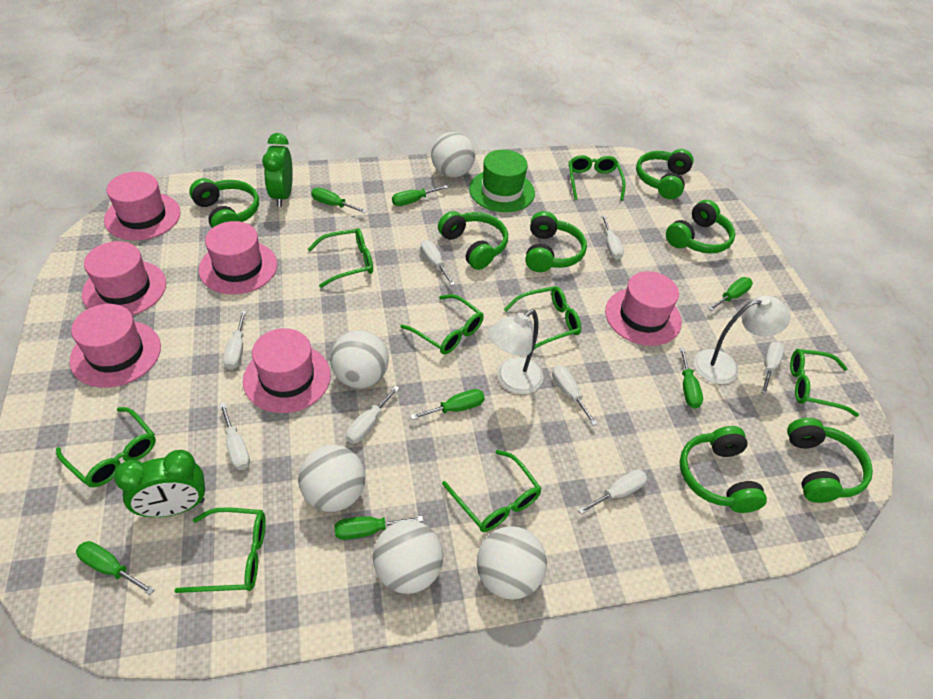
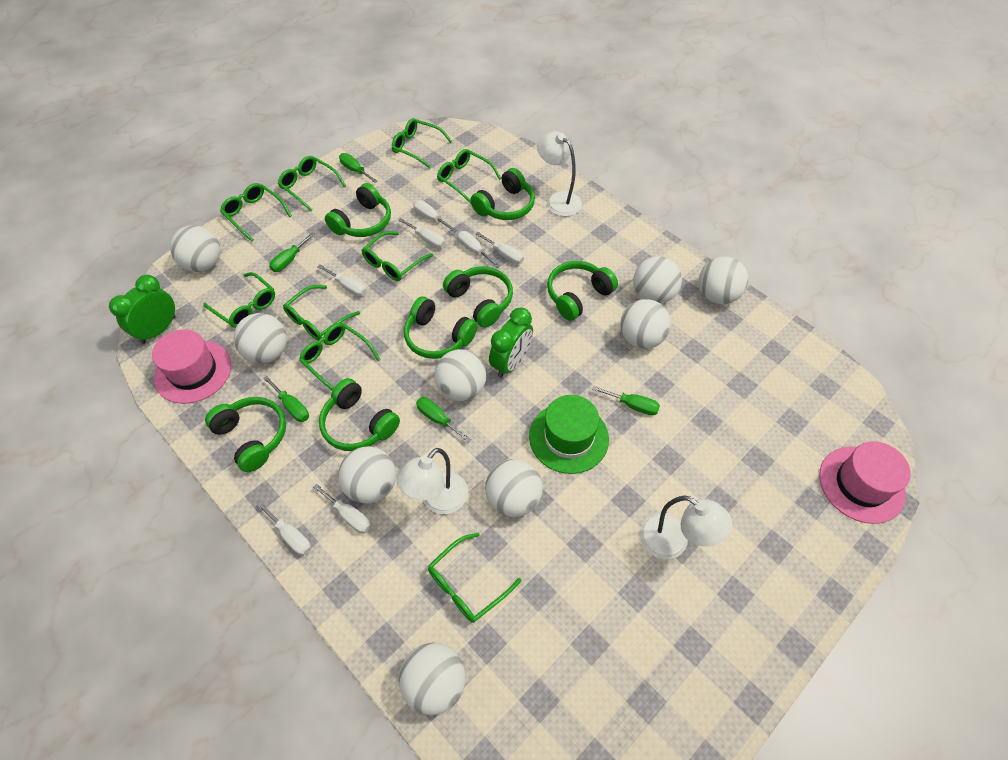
green glasses: 8 -> 9
green screwdriver: 7 -> 5
pink hat: 6 -> 2
white ball: 5 -> 9
white lamp: 2 -> 3
white screwdriver: 8 -> 7

